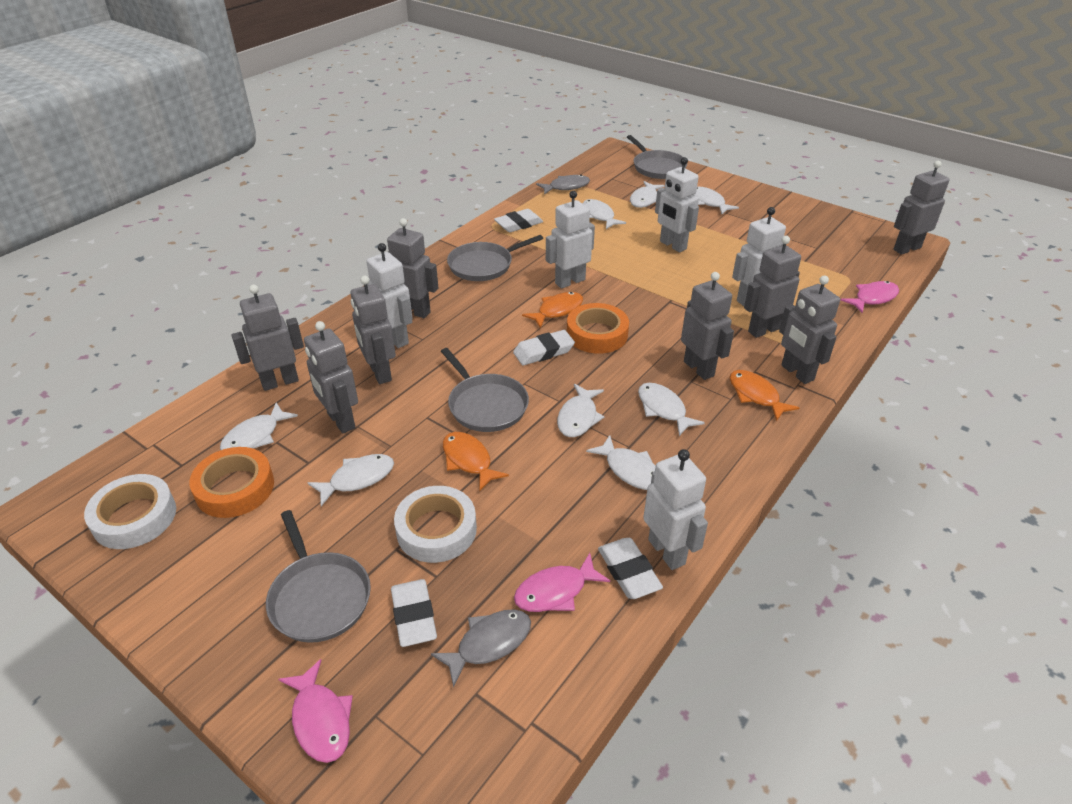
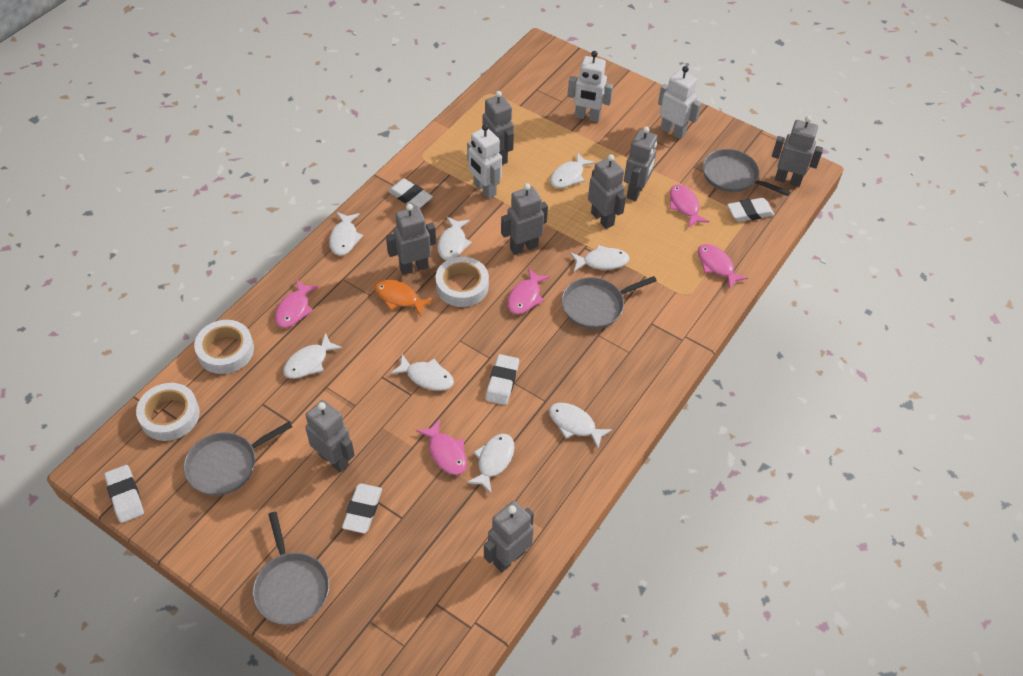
grey fish: 2 -> 0
orange fish: 3 -> 1
orange tape: 2 -> 0
pink fish: 3 -> 5
white eraser: 4 -> 5
white robot: 5 -> 3
white tape: 2 -> 3

